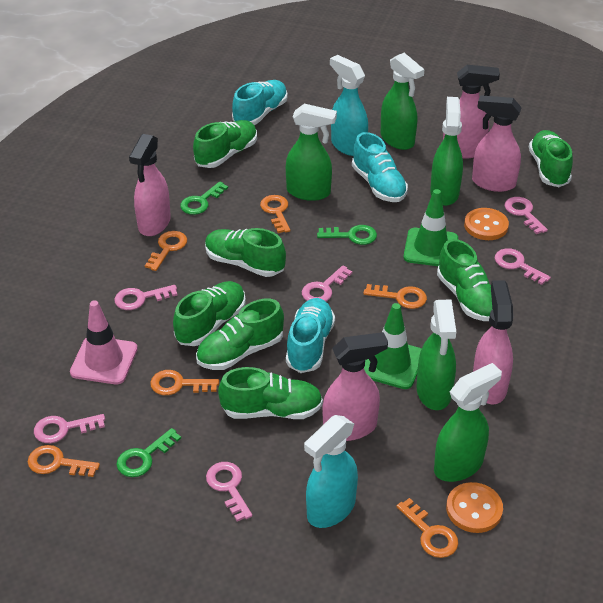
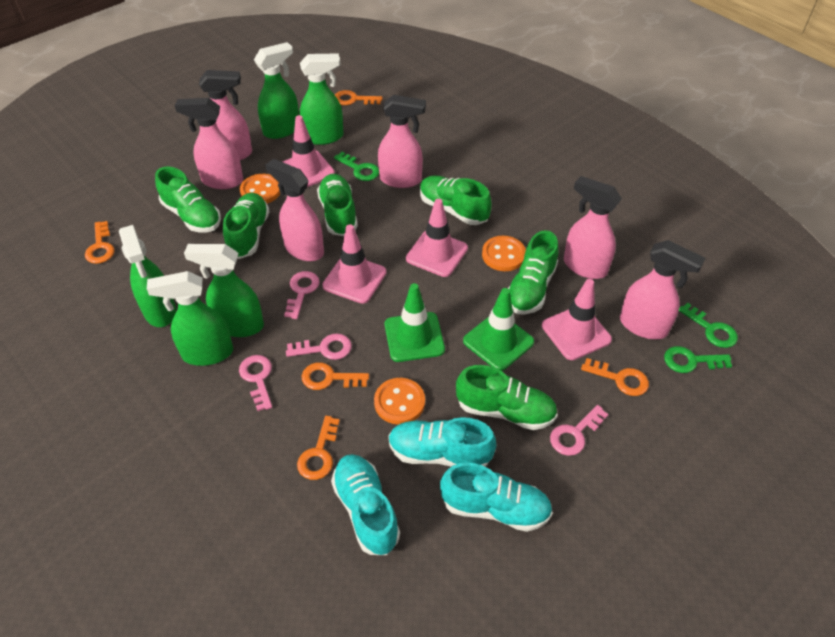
green shoe: 7 -> 6
orange button: 2 -> 3
orange key: 6 -> 5
pink key: 6 -> 4
pink spray bottle: 5 -> 6
pink traffic cone: 1 -> 4
turquoise spray bottle: 2 -> 0

